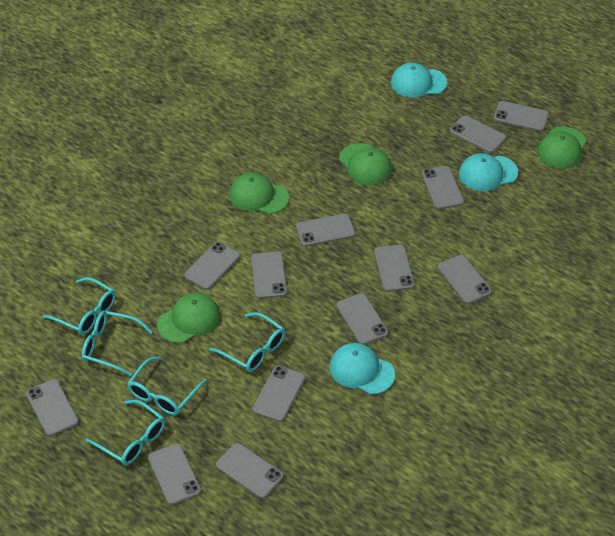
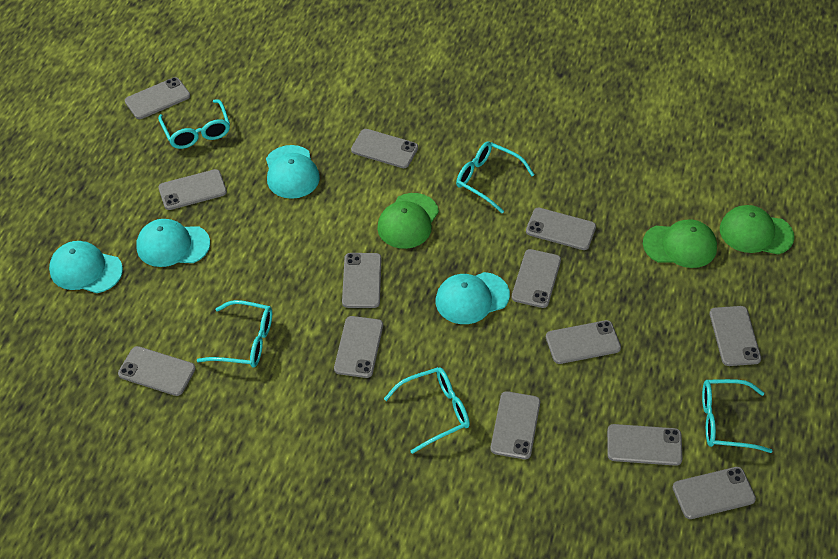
green cap: 4 -> 3
turquoise cap: 3 -> 4

